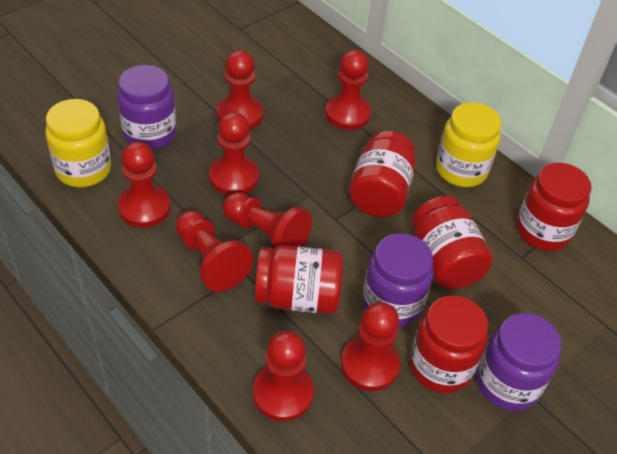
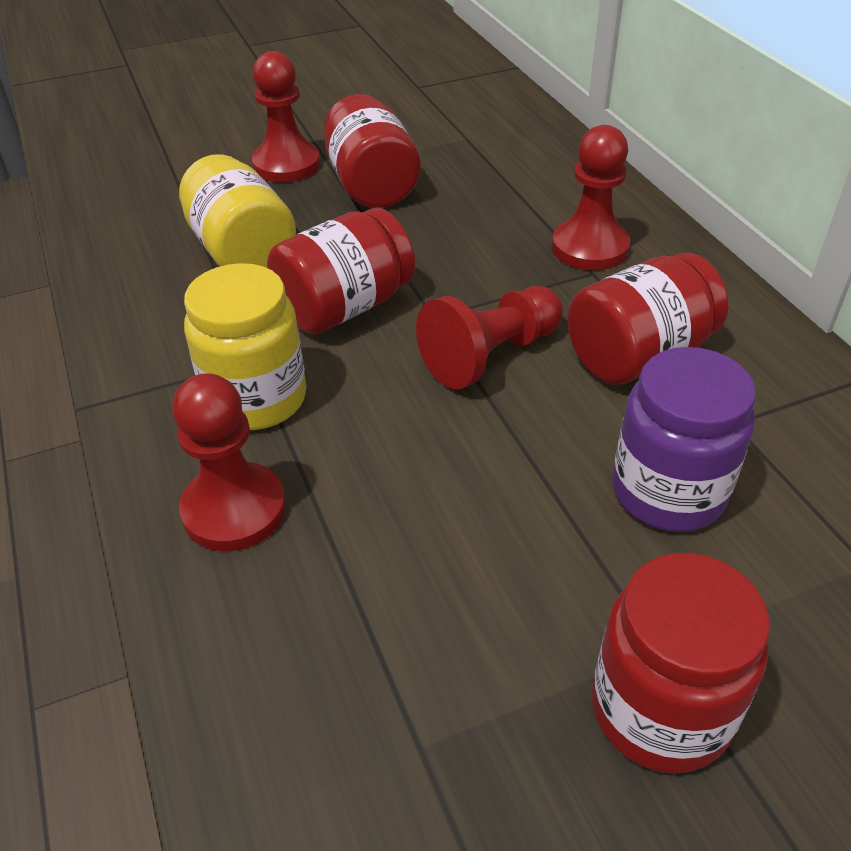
purple jar: 3 -> 1
red jar: 5 -> 4
red pawn: 8 -> 4

